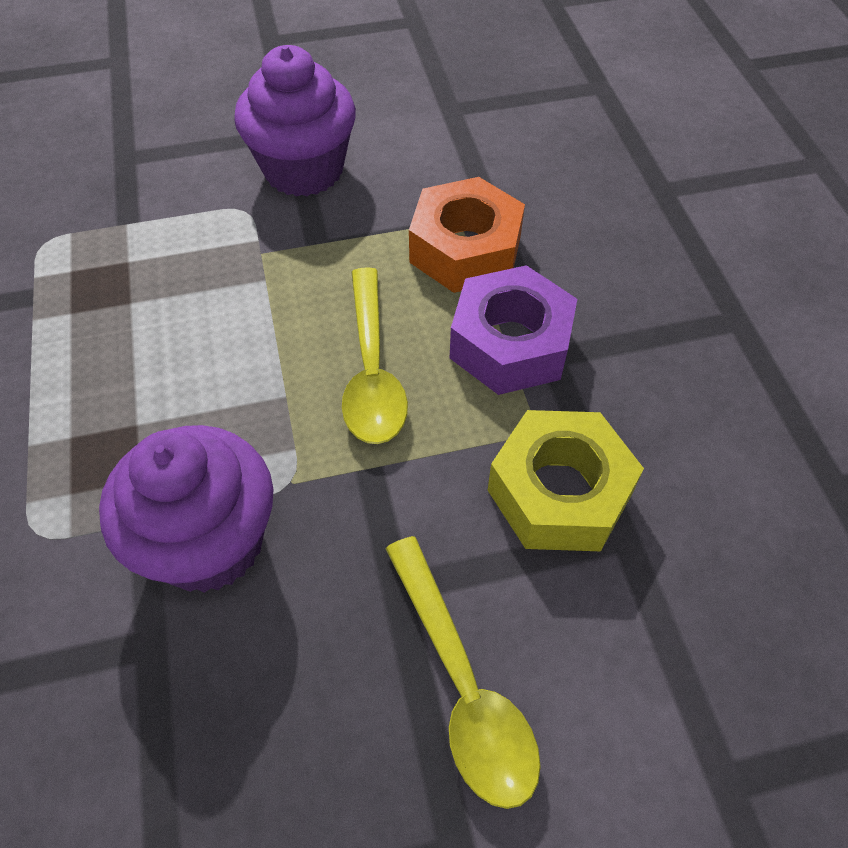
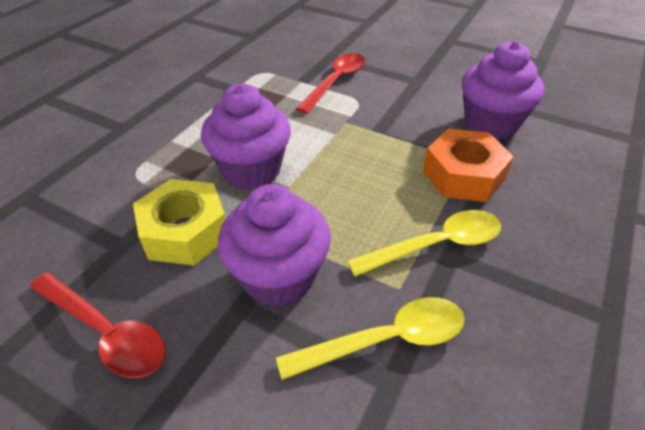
purple cupcake: 2 -> 3
purple nut: 1 -> 0
red spoon: 0 -> 2

